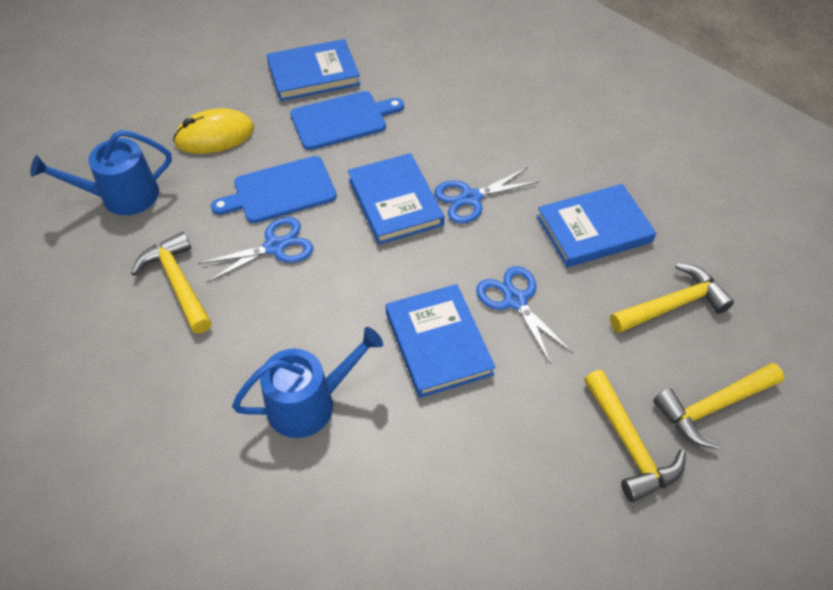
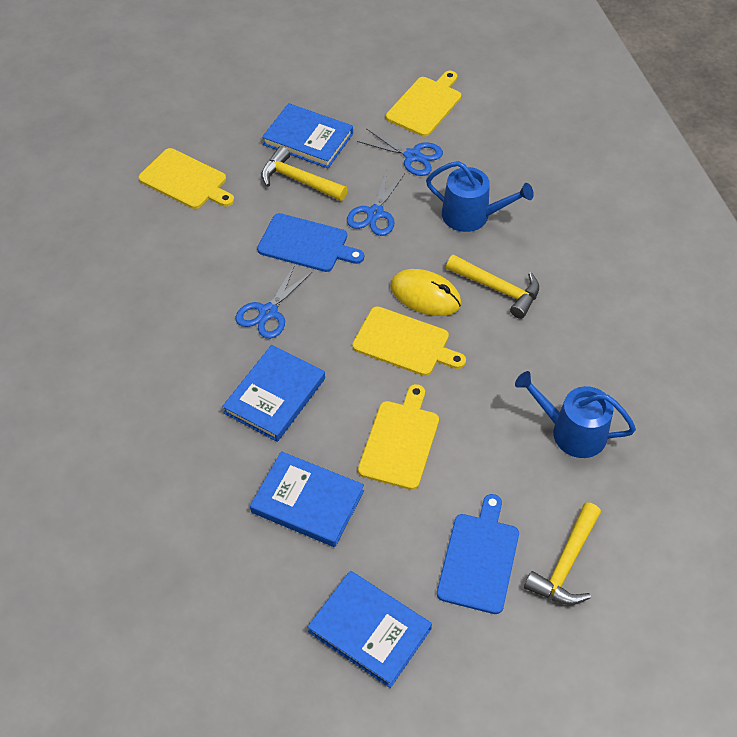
yellow cutting board: 0 -> 4
yellow hammer: 4 -> 3

